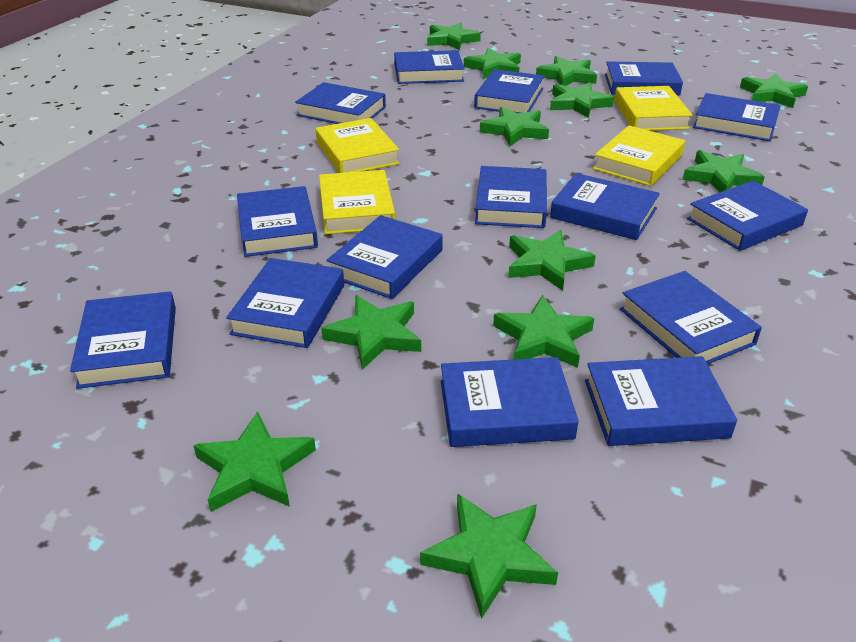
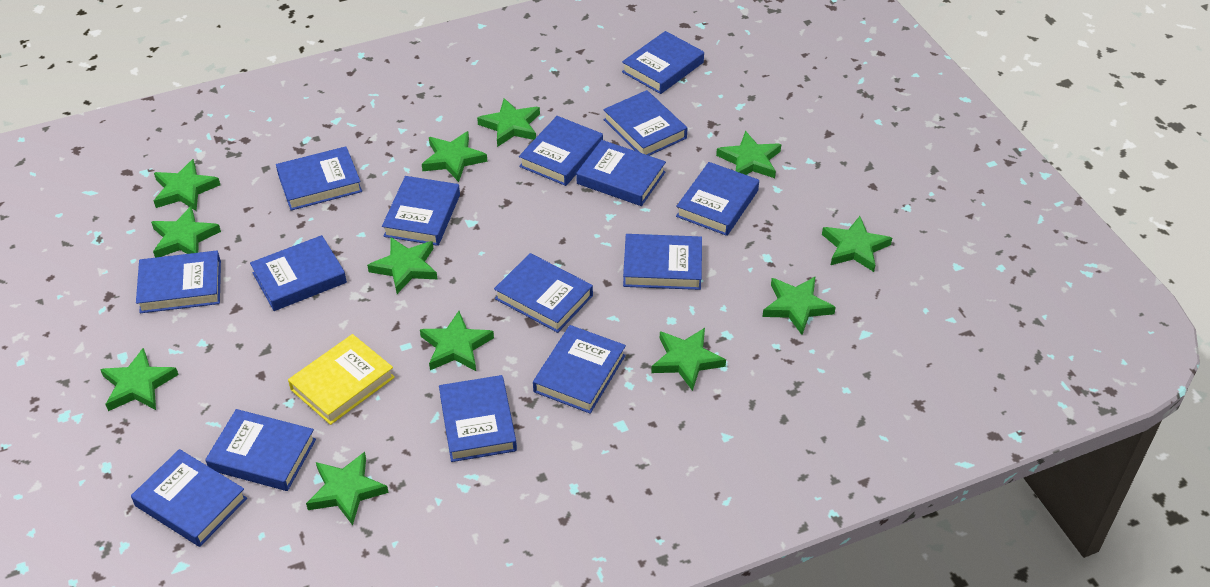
yellow book: 4 -> 1

